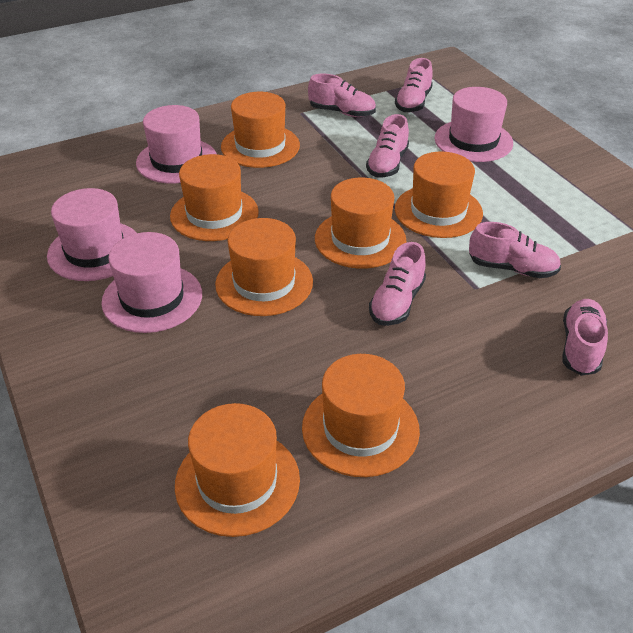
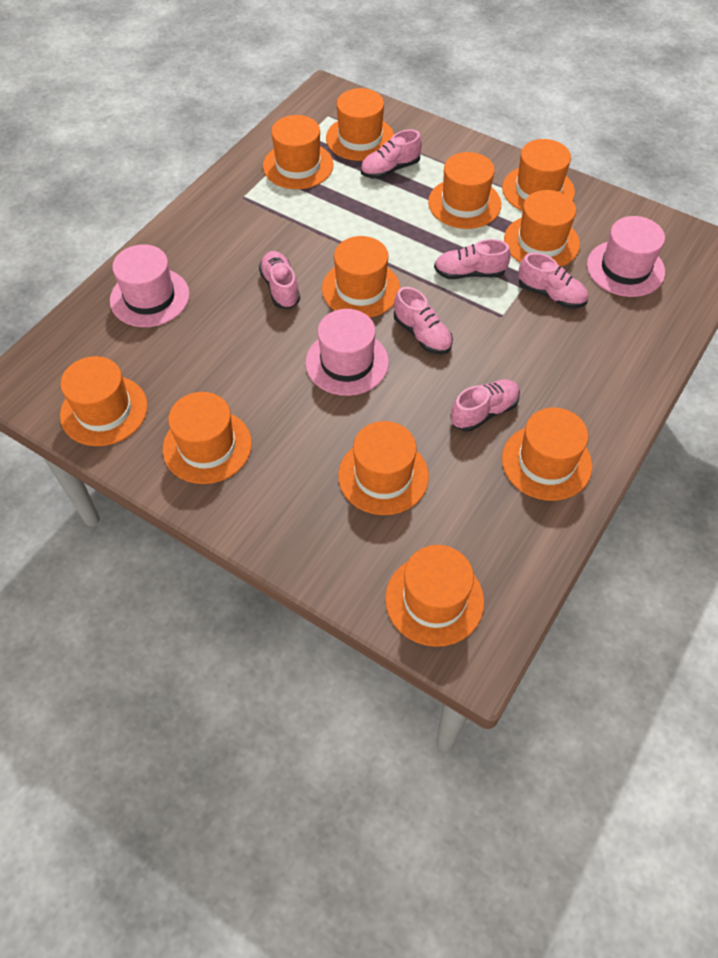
orange hat: 7 -> 11
pink hat: 4 -> 3

